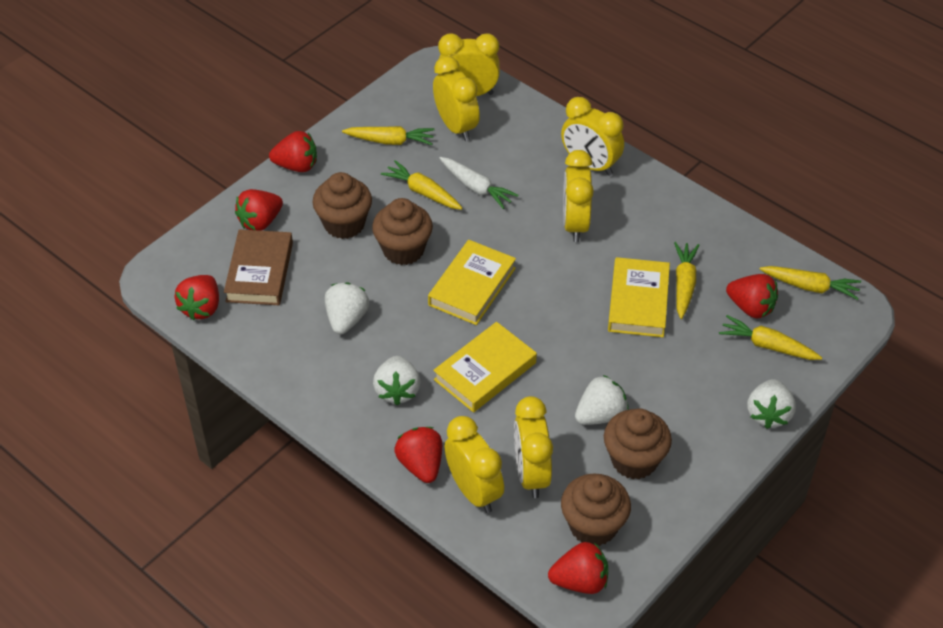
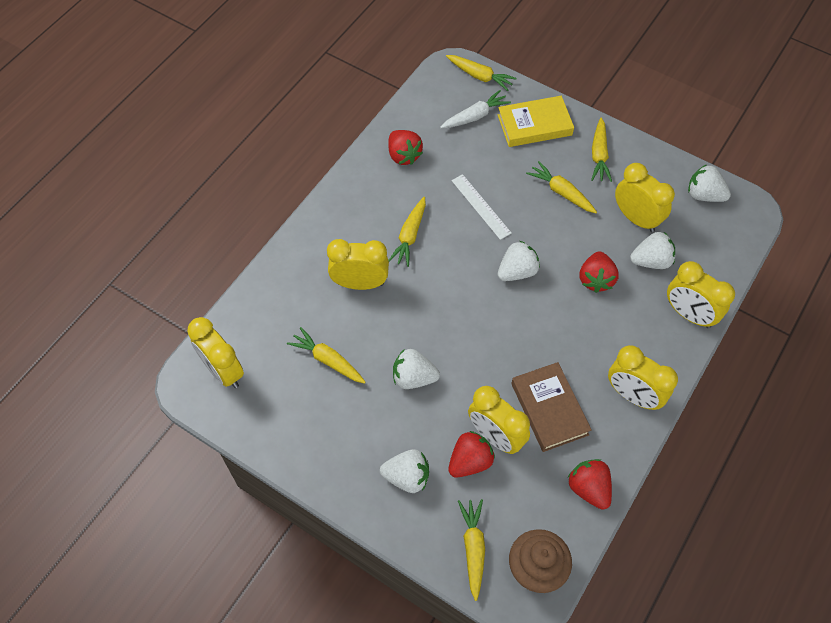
brown cupcake: 4 -> 1
red strawberry: 6 -> 4
white ruler: 0 -> 1
white strawberry: 4 -> 5
yellow book: 3 -> 1
yellow carrot: 5 -> 6

